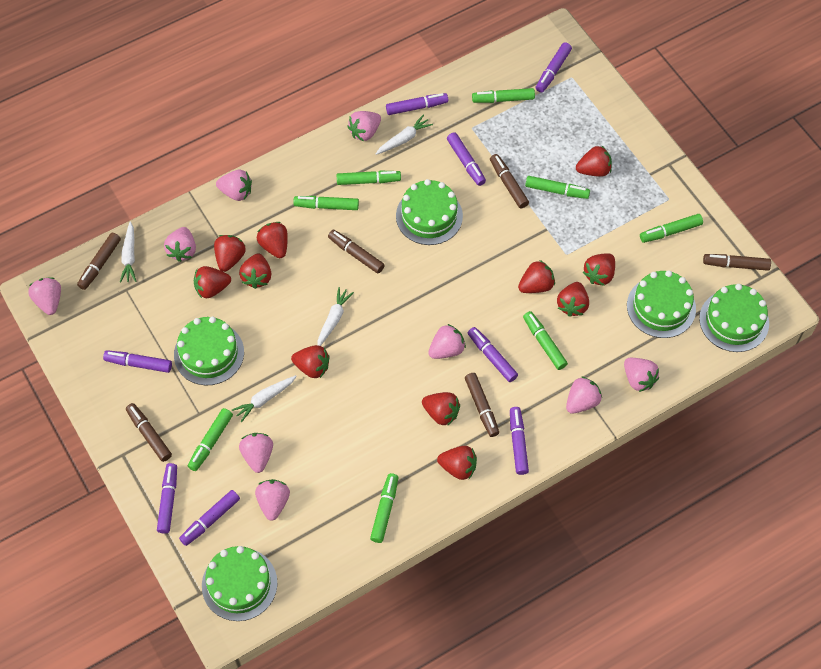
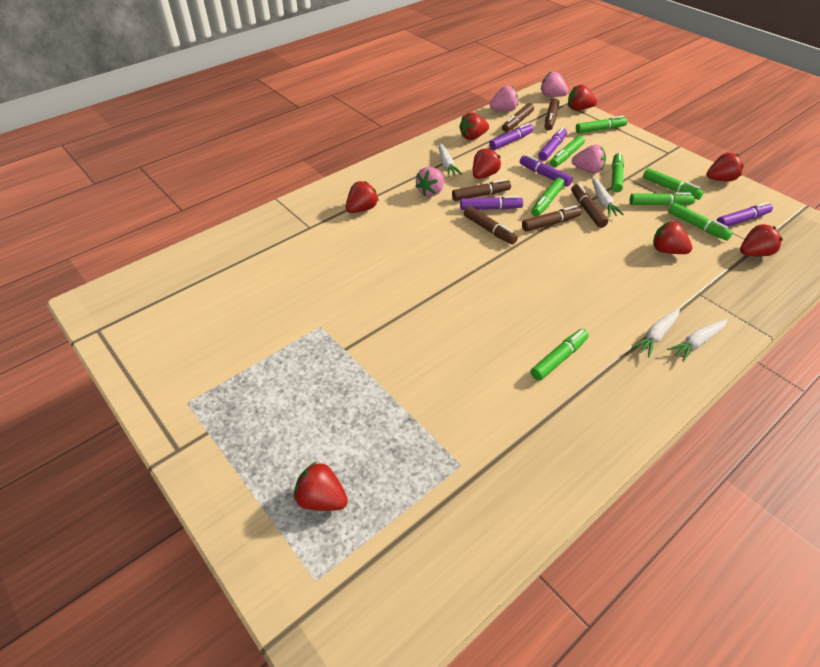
green cake: 5 -> 0
pink strawberry: 9 -> 4
purple marker: 8 -> 5
red strawberry: 11 -> 8

